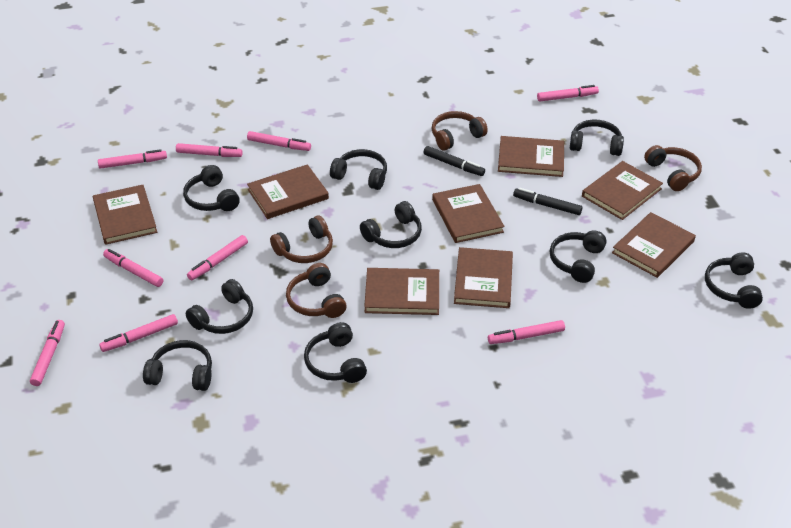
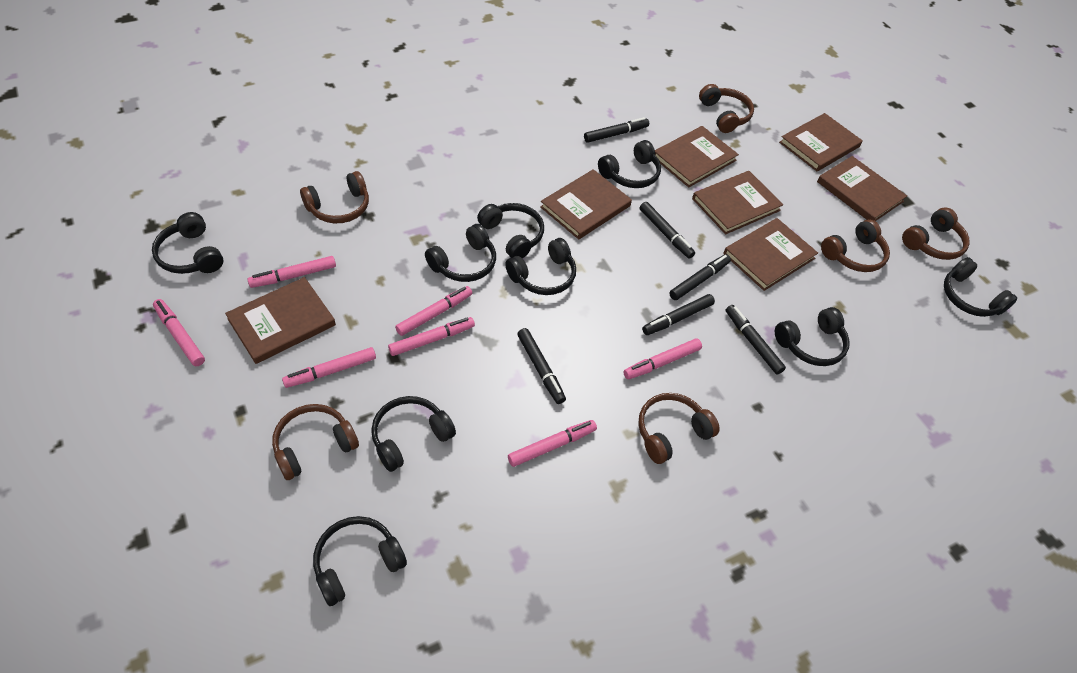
black marker: 2 -> 6
brown book: 8 -> 7
brown headphones: 4 -> 6
pink marker: 9 -> 7

